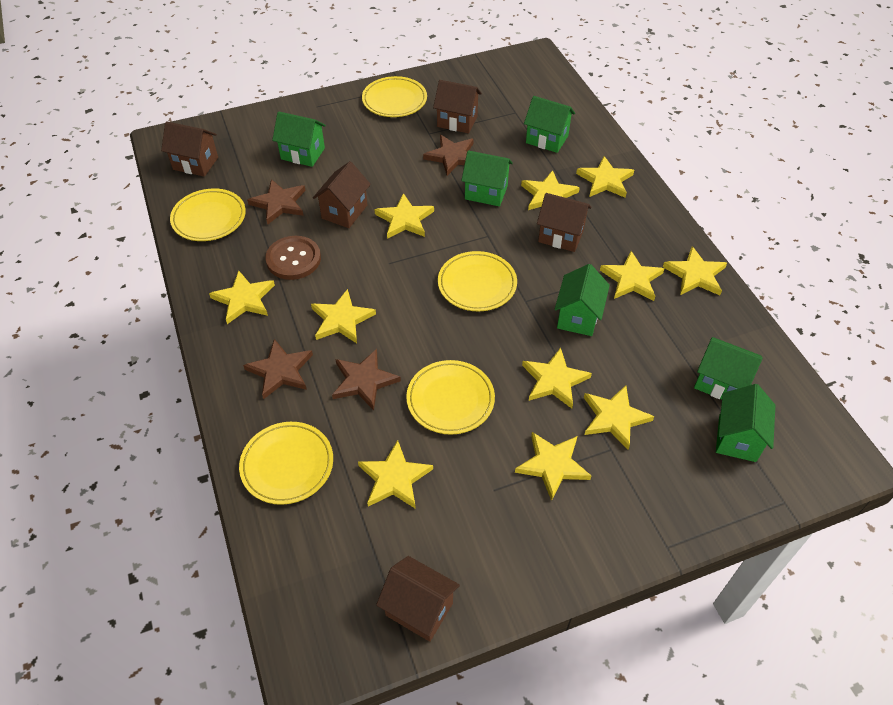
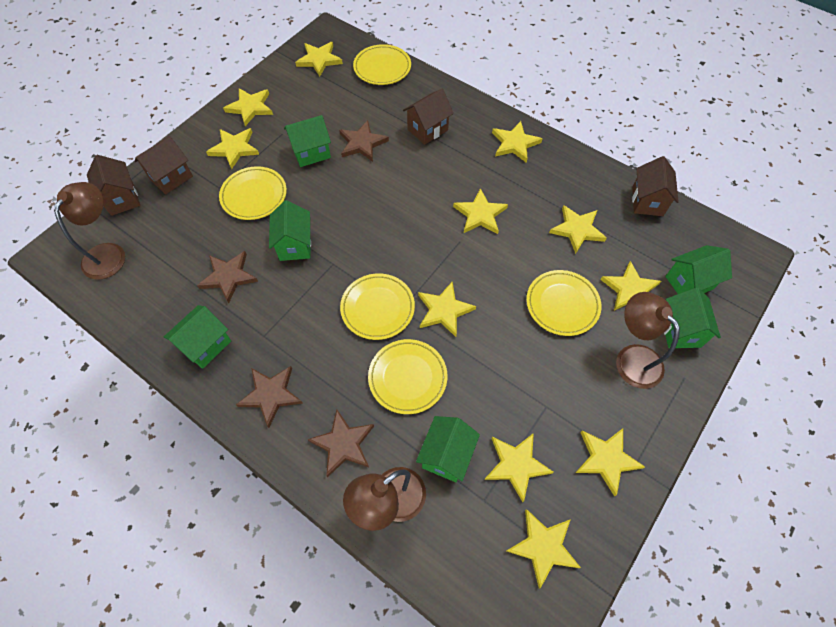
brown button: 1 -> 0
brown house: 5 -> 4
brown lamp: 0 -> 3

